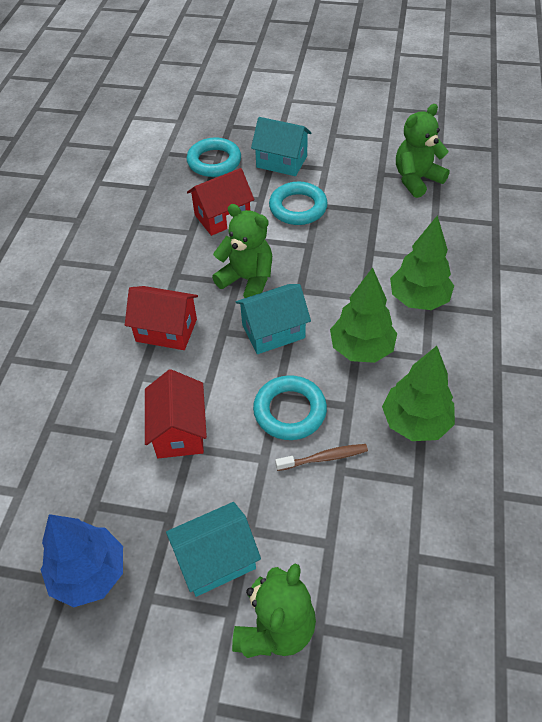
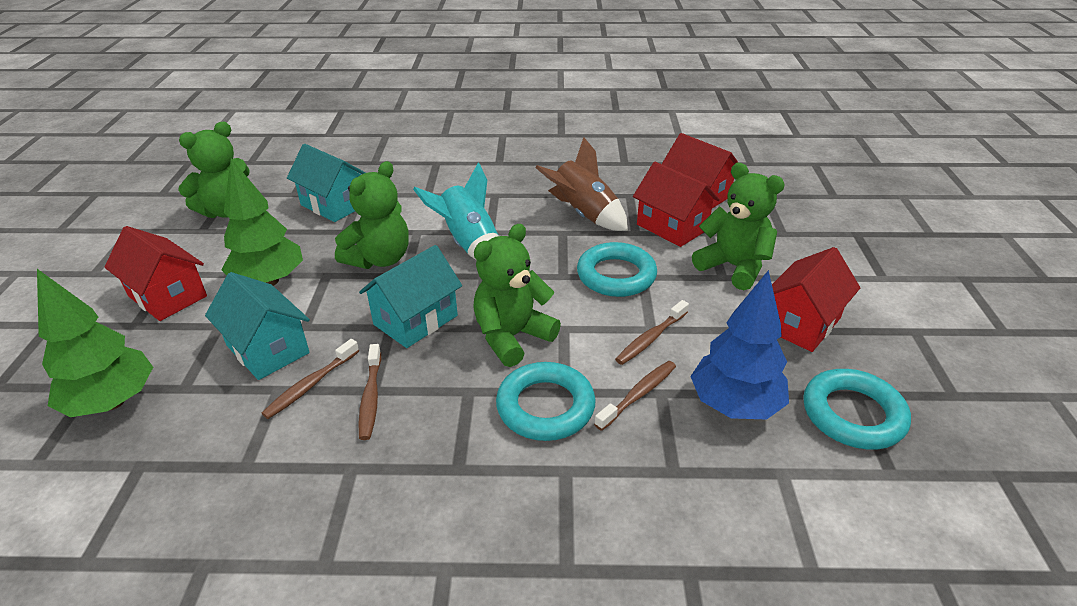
brown rocket: 0 -> 1
brown toothbrush: 1 -> 4
green teddy bear: 3 -> 4
green tree: 3 -> 2
red house: 3 -> 4
turquoise rocket: 0 -> 1

